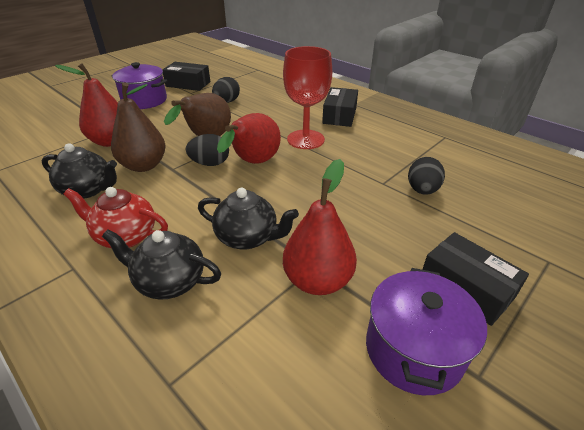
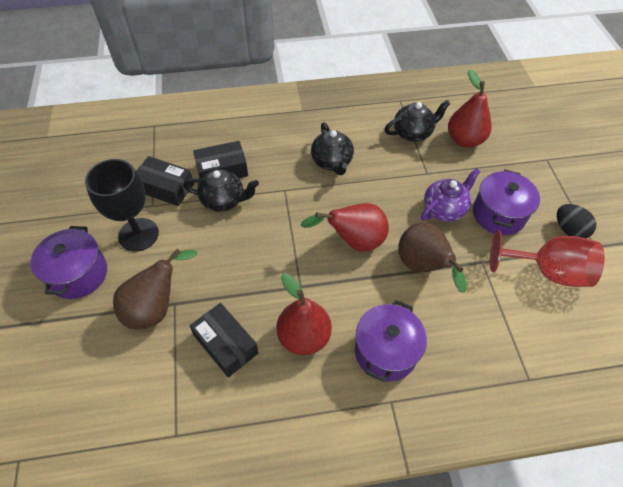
black egg: 3 -> 1
black goblet: 0 -> 1
purple pot: 2 -> 3
purple teapot: 0 -> 1
red teapot: 1 -> 0

